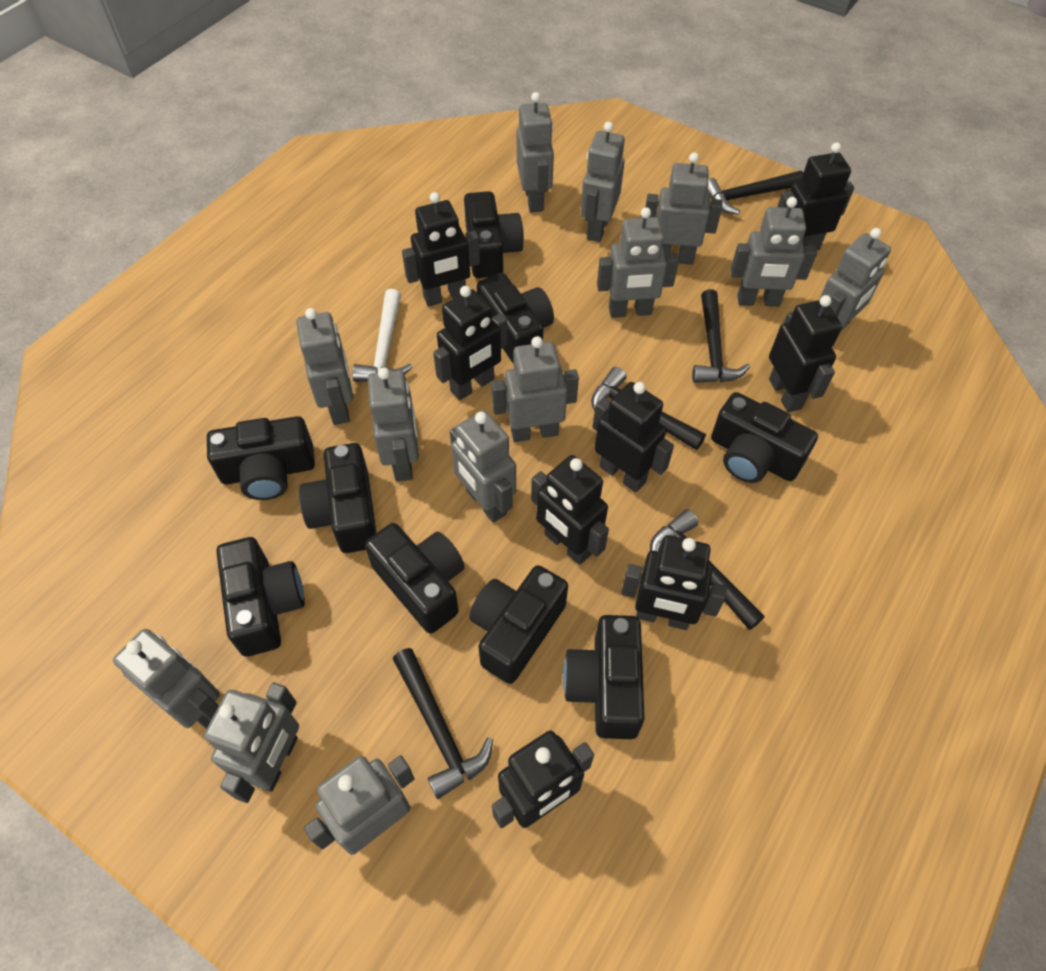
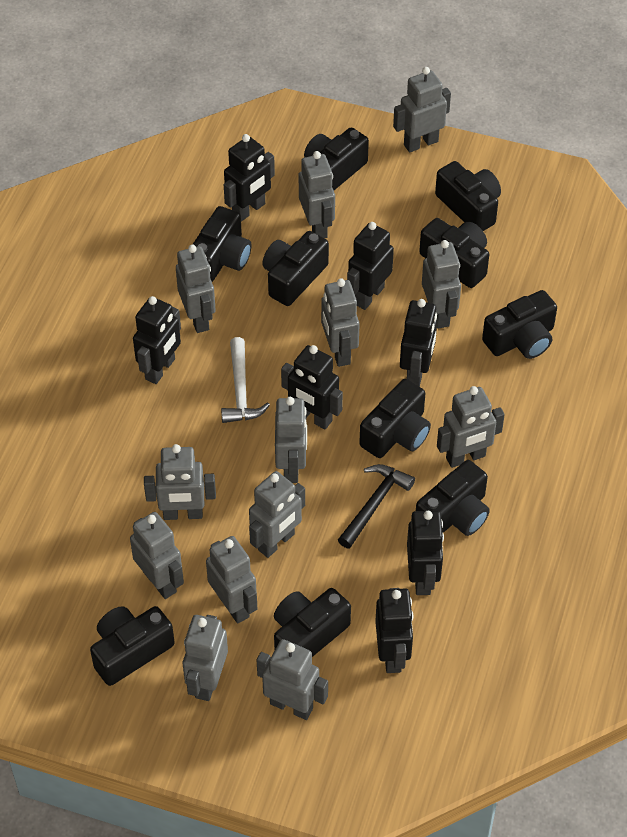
black camera: 9 -> 10
black hammer: 5 -> 1
black robot: 8 -> 7

